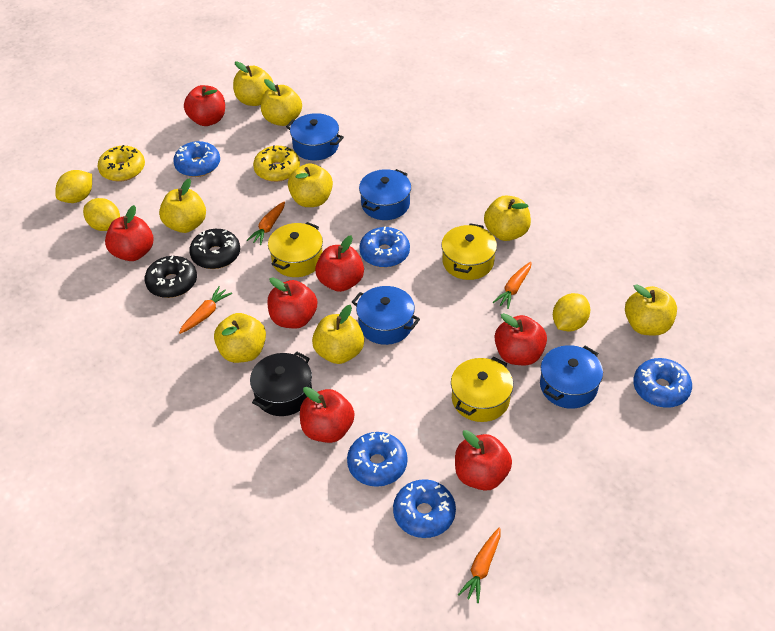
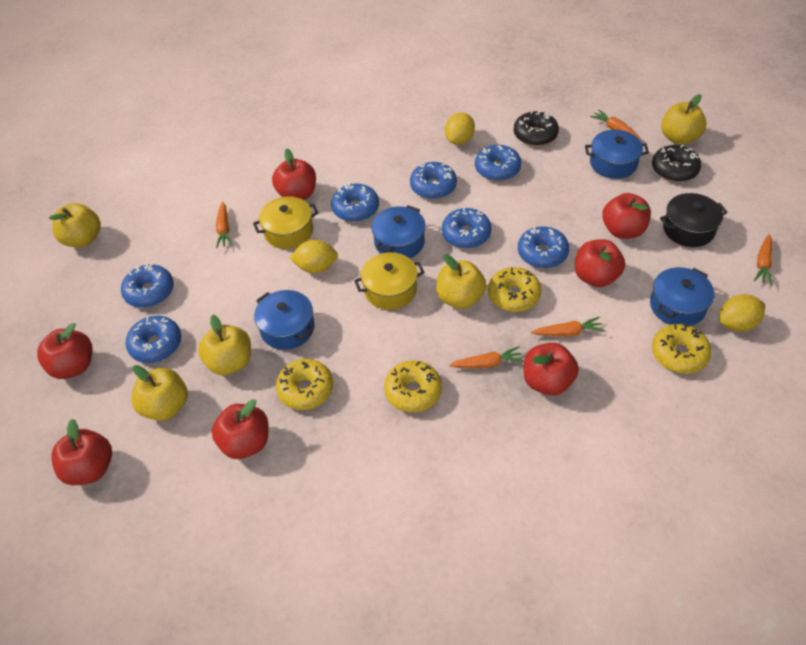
blue donut: 5 -> 7
orange carrot: 4 -> 5
yellow apple: 8 -> 5
yellow donut: 2 -> 4
yellow pot: 3 -> 2

